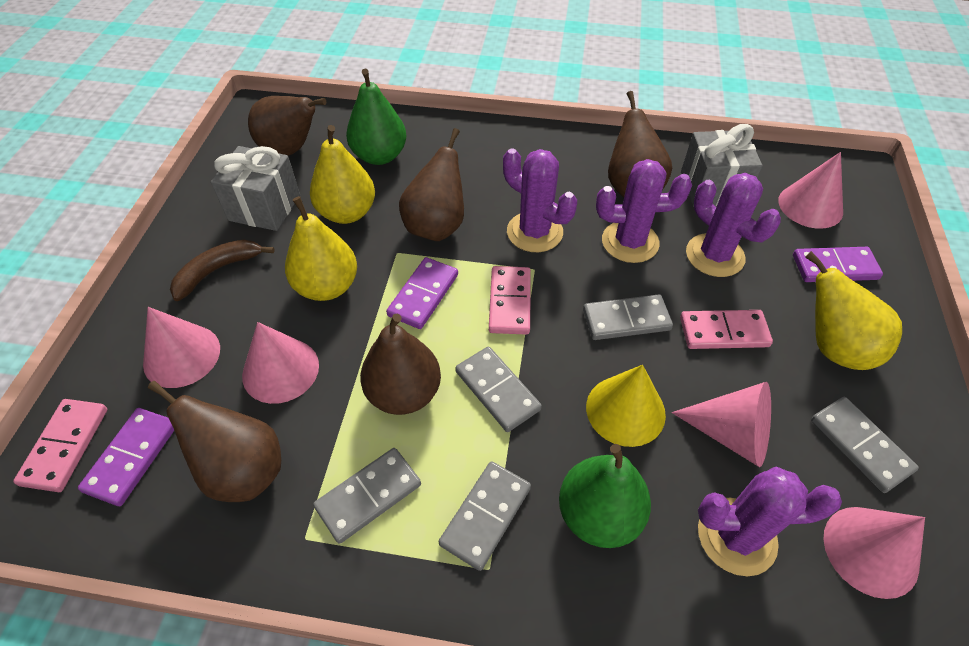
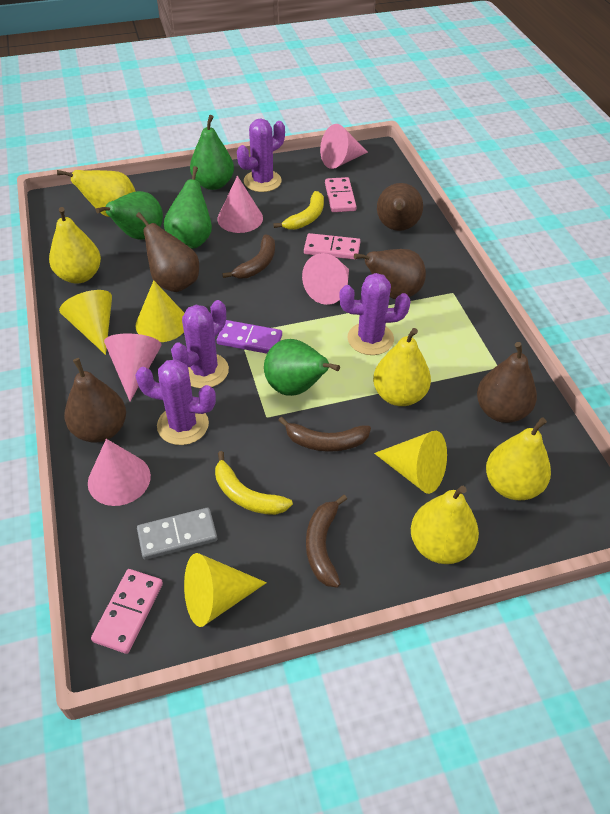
brown banana: 1 -> 3
green pear: 2 -> 4
grey domino: 5 -> 1
grey gift: 2 -> 0
purple domino: 3 -> 1
yellow banana: 0 -> 2
yellow cone: 1 -> 4
yellow pear: 3 -> 5

